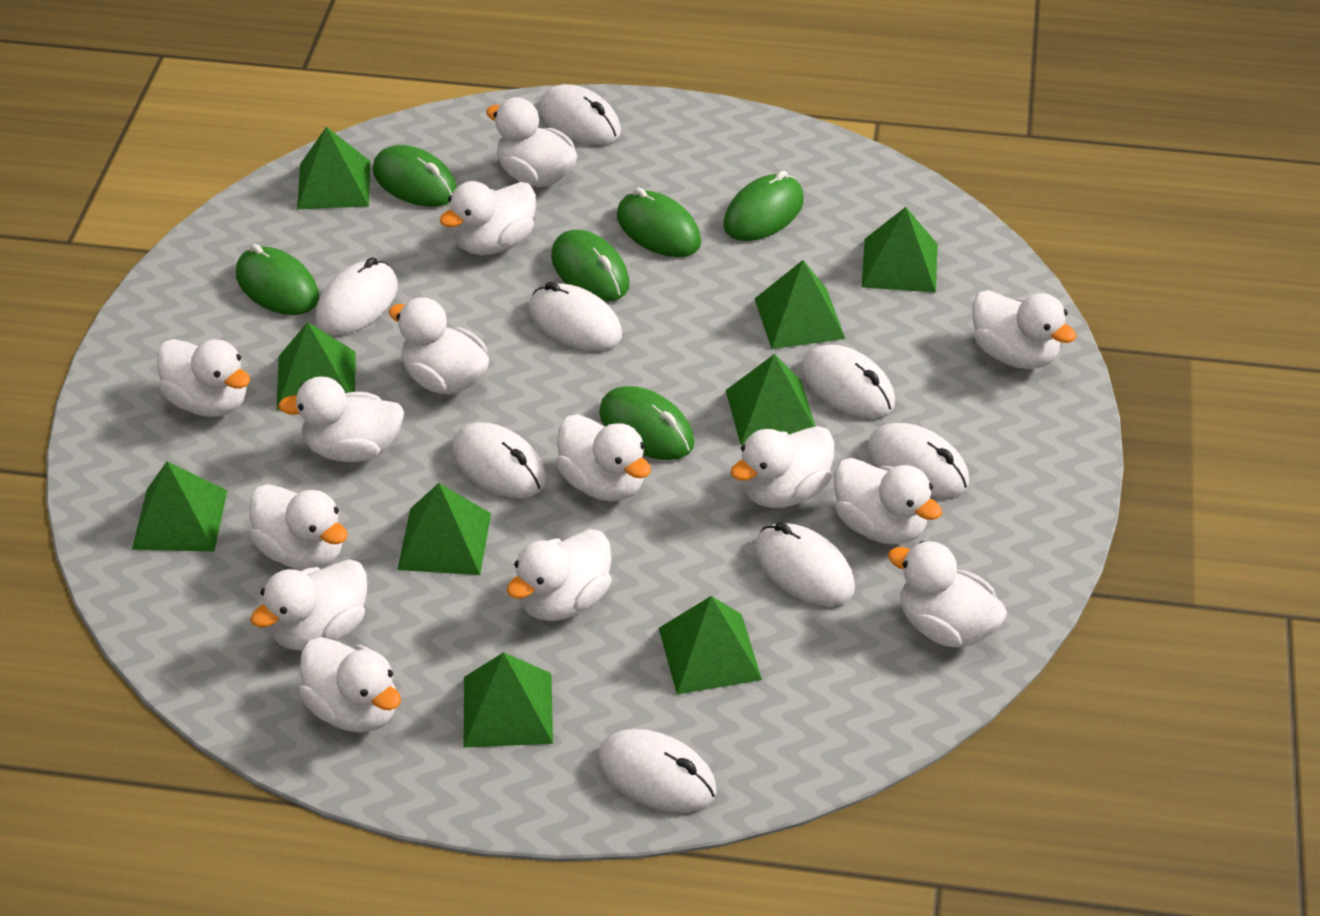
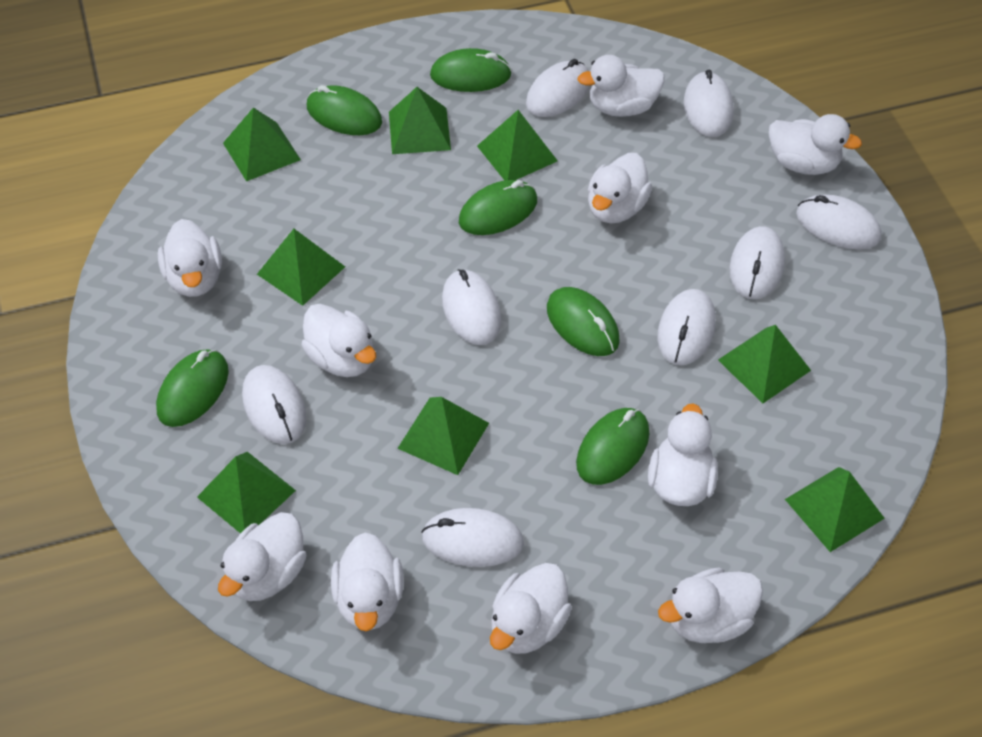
green pyramid: 9 -> 8
white duck: 14 -> 10

